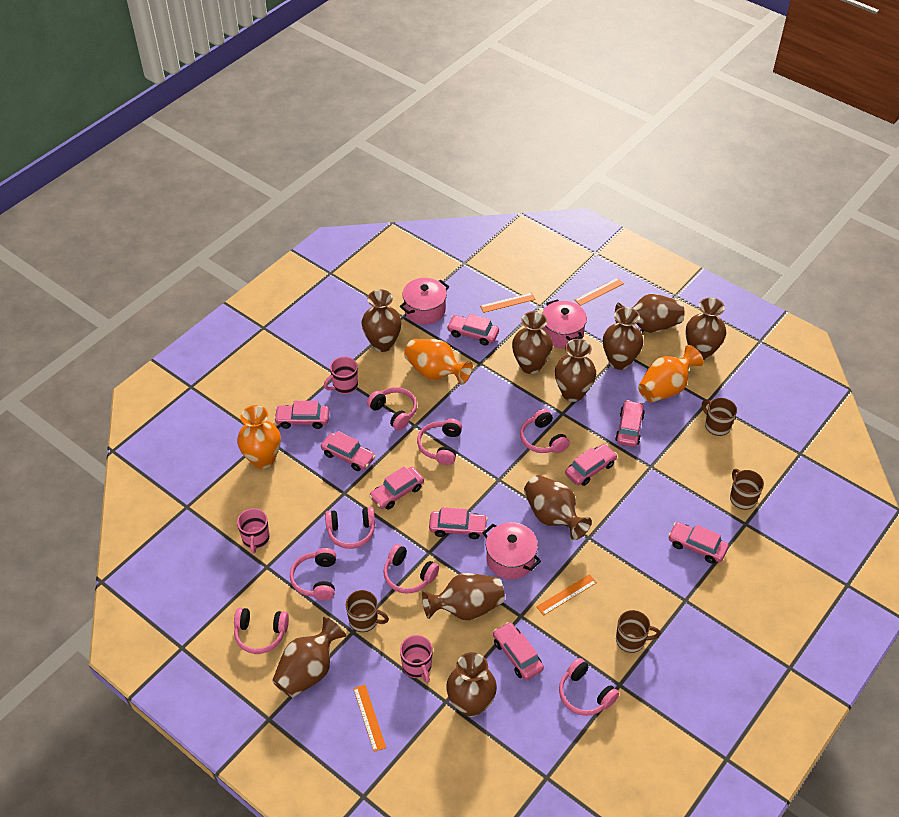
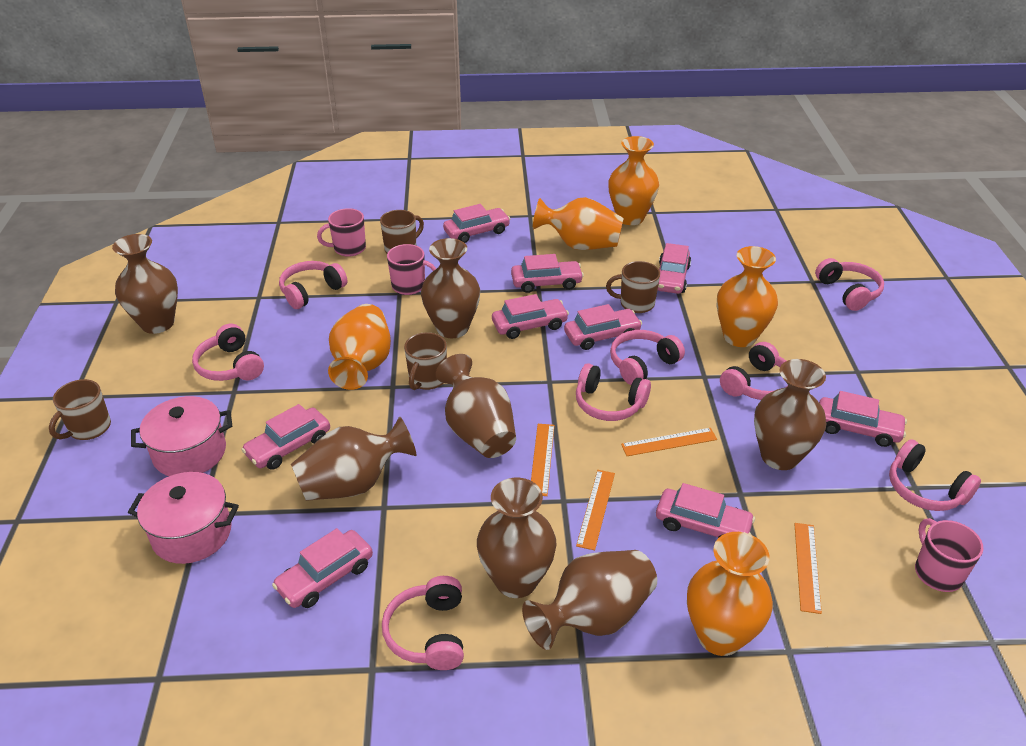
brown vase: 10 -> 7
orange vase: 3 -> 5
pink pot: 3 -> 2

